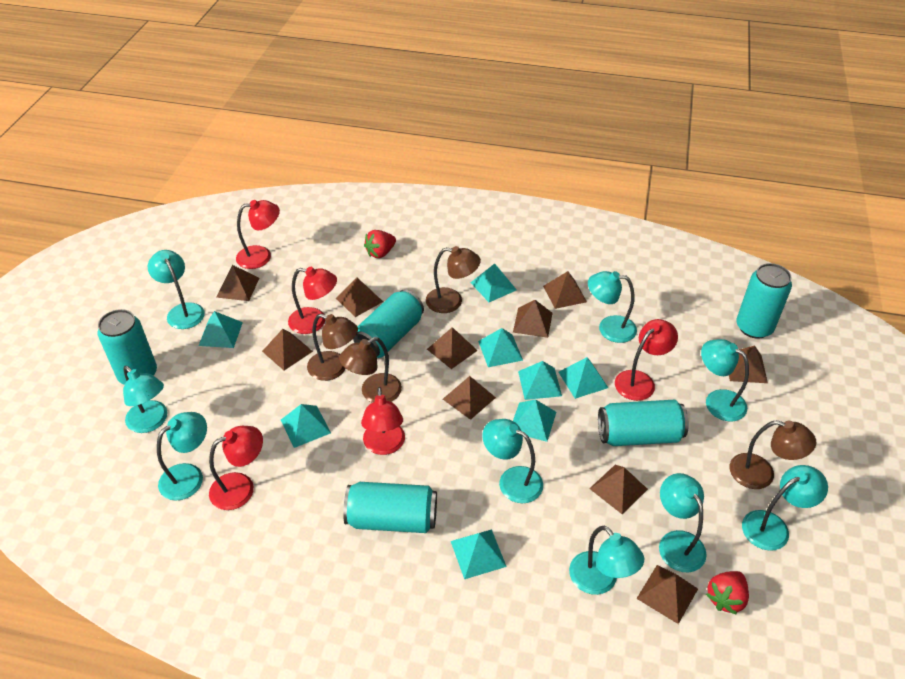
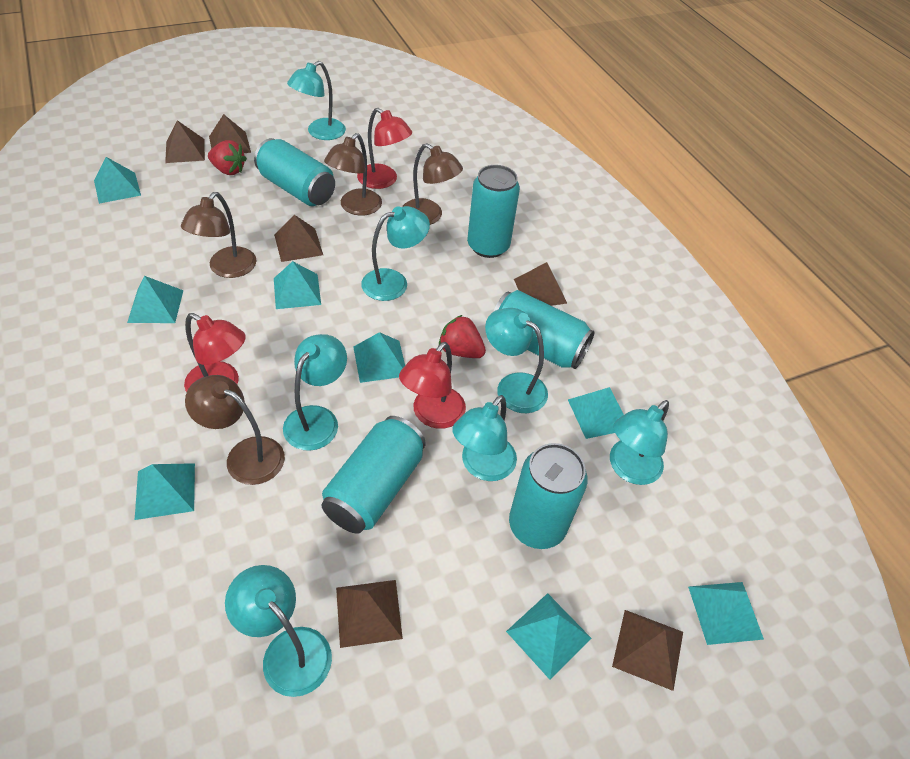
brown pyramid: 10 -> 6
red lamp: 5 -> 3
turquoise lamp: 9 -> 7

